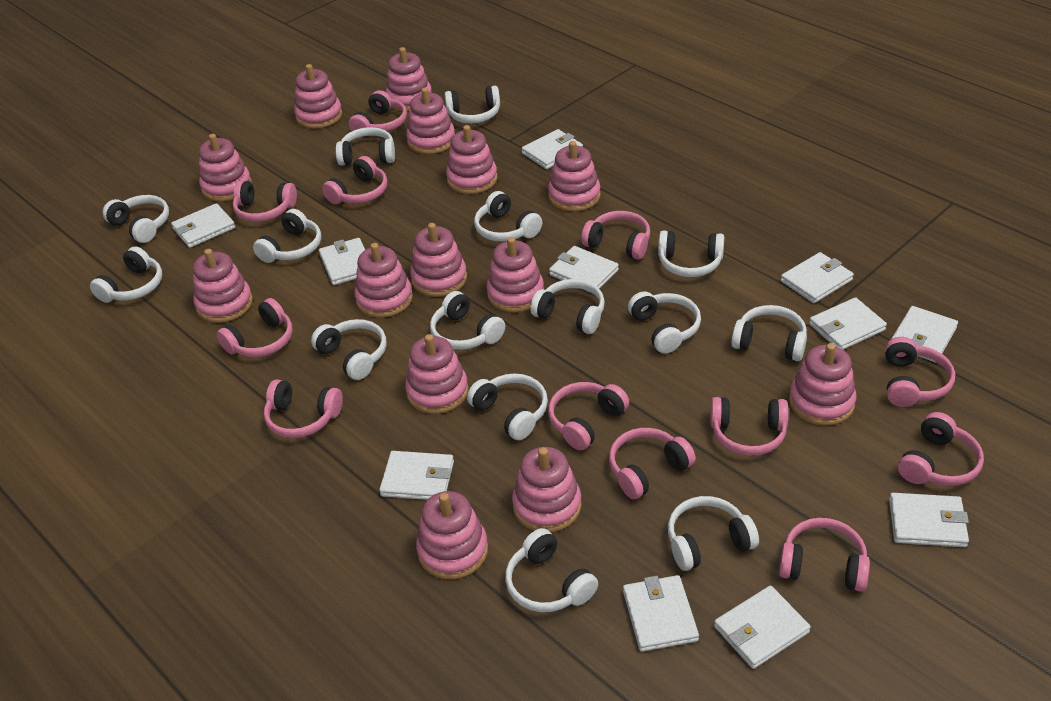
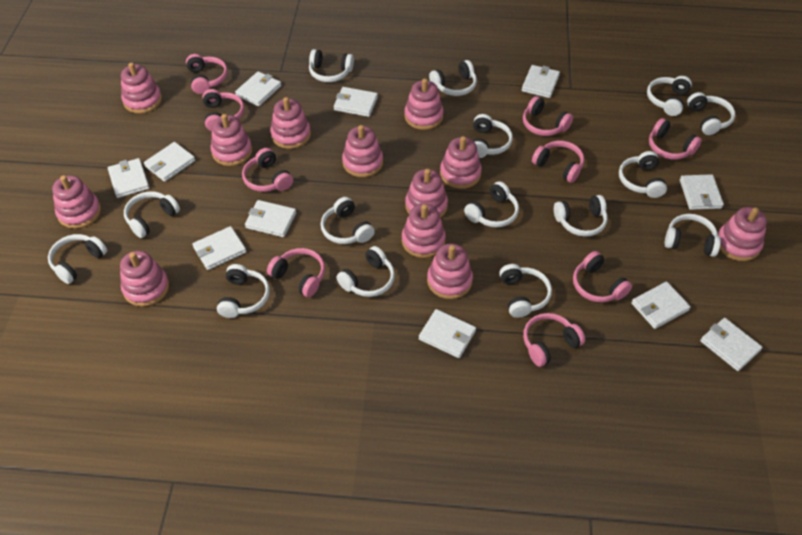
pink headphones: 12 -> 9
pink stacking toy: 14 -> 12

